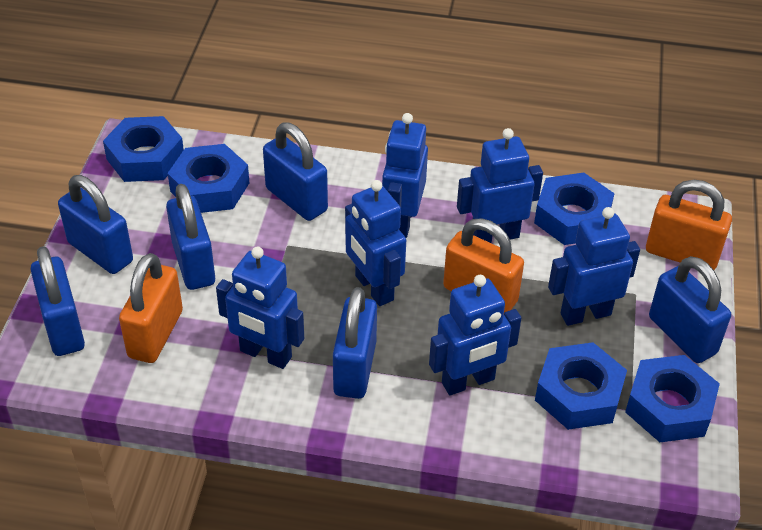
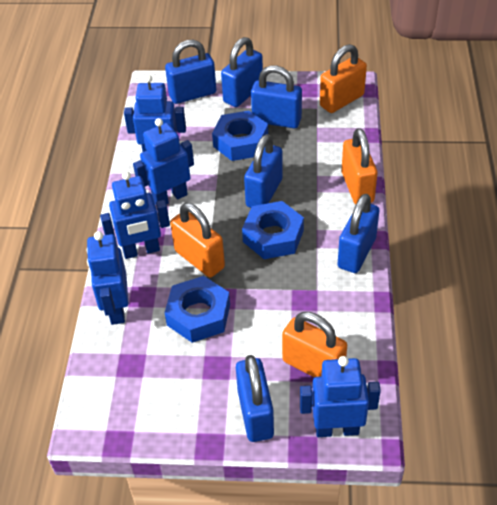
blue nut: 5 -> 3
blue robot: 6 -> 5
orange padlock: 3 -> 4

